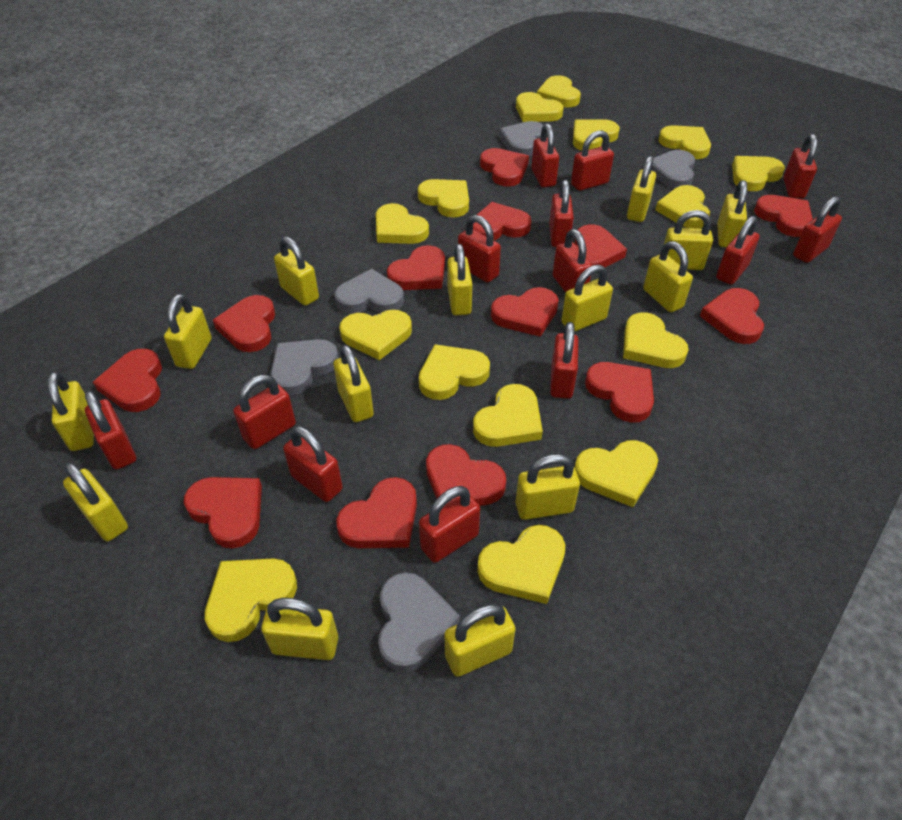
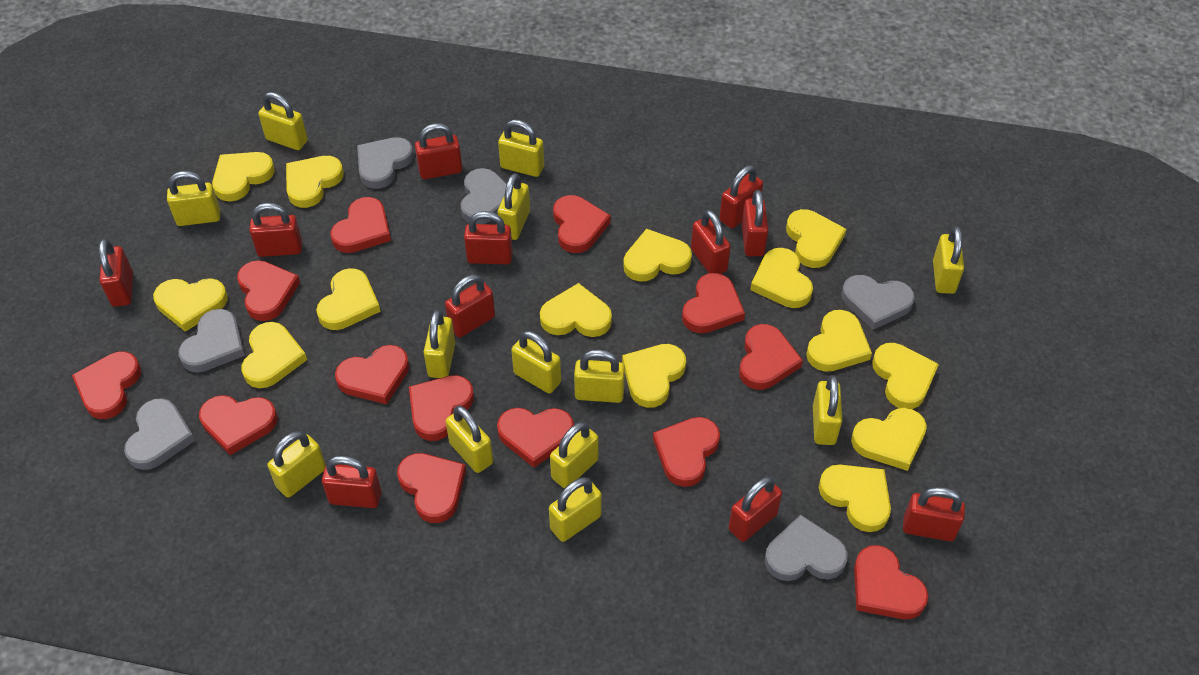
grey heart: 5 -> 6
red padlock: 13 -> 11
yellow heart: 15 -> 14
yellow padlock: 14 -> 13

